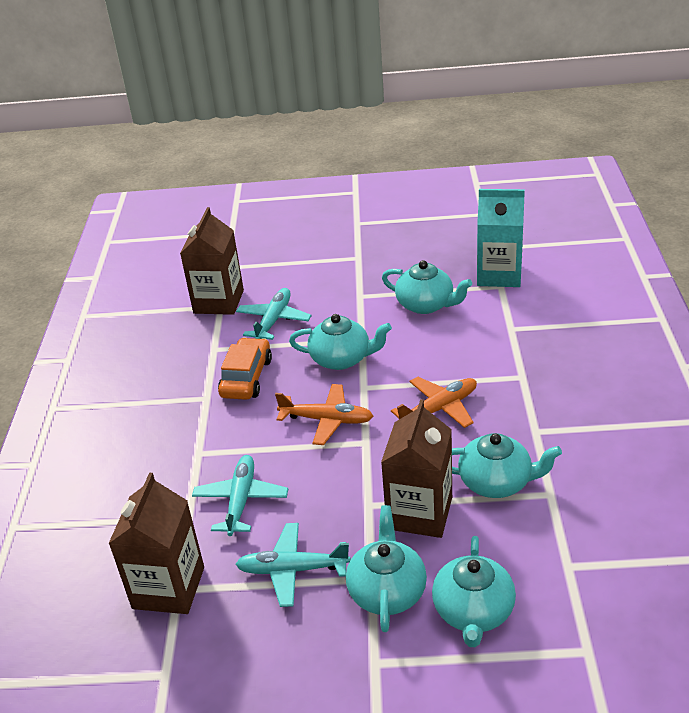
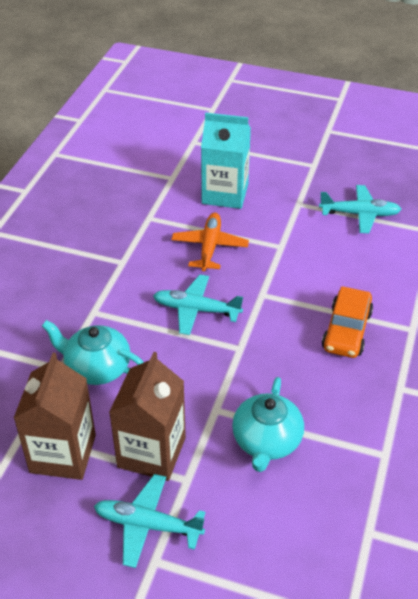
brown carton: 3 -> 2
orange plane: 2 -> 1
turquoise teapot: 5 -> 2

